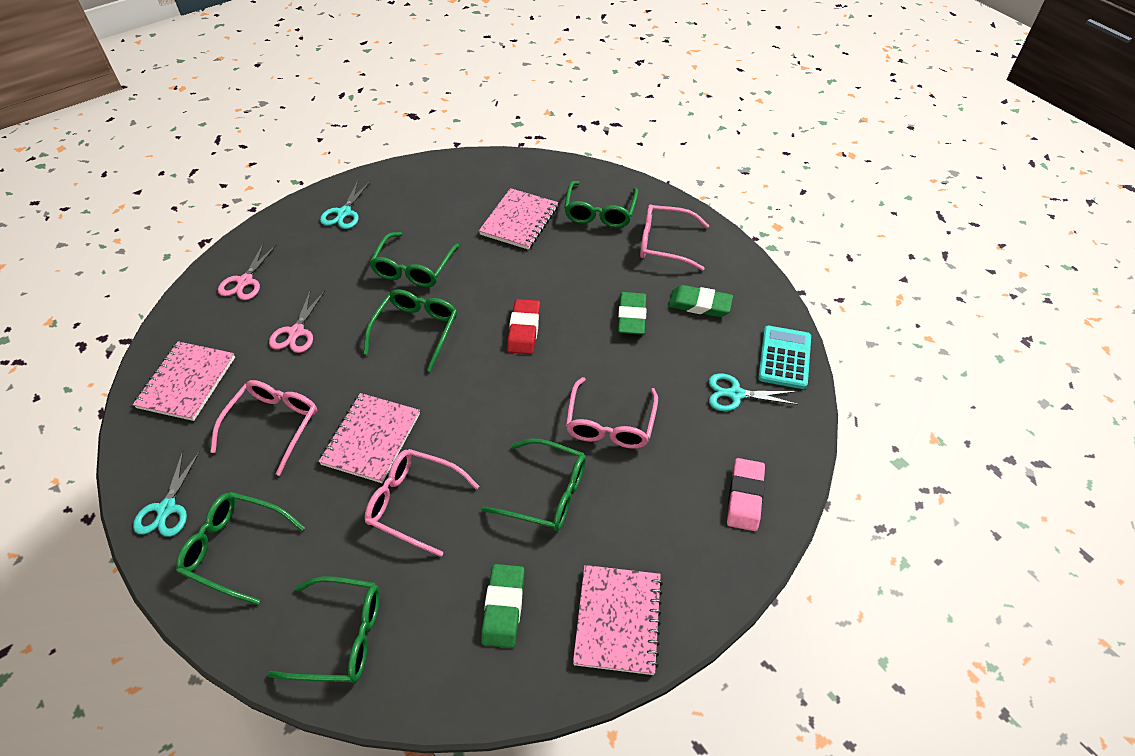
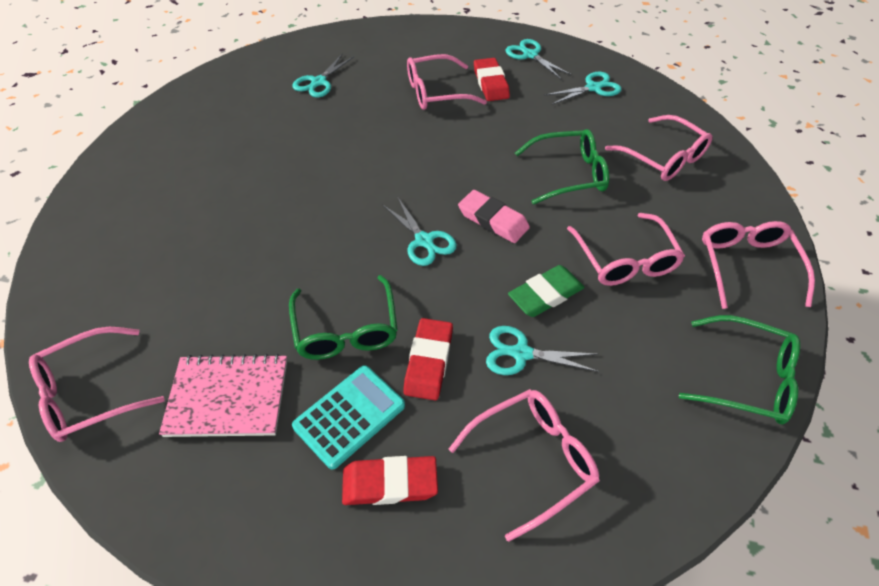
green eraser: 3 -> 1
green glasses: 6 -> 3
pink glasses: 4 -> 6
pink notebook: 4 -> 1
pink scissors: 2 -> 0
red eraser: 1 -> 3
turquoise scissors: 3 -> 5

